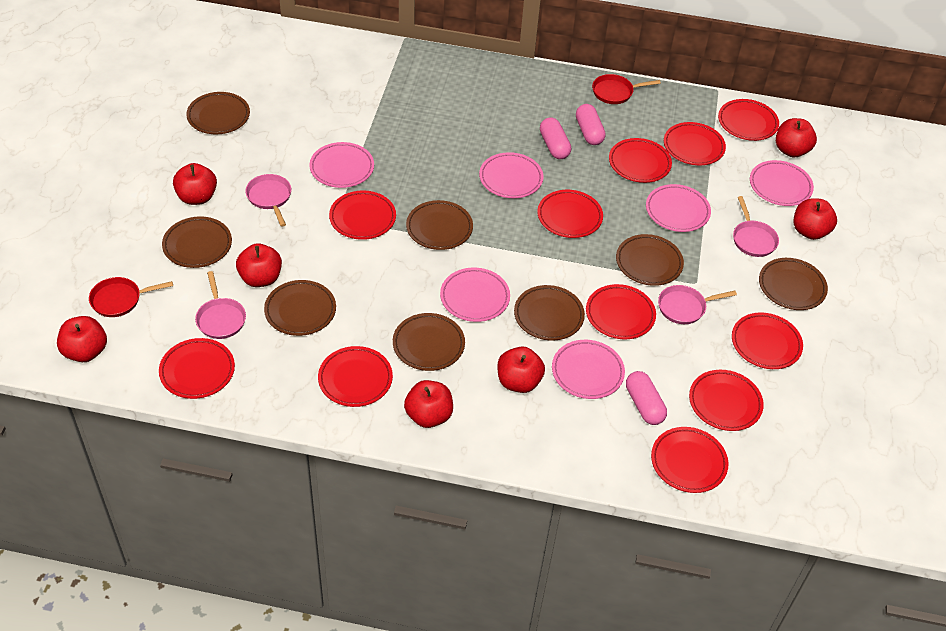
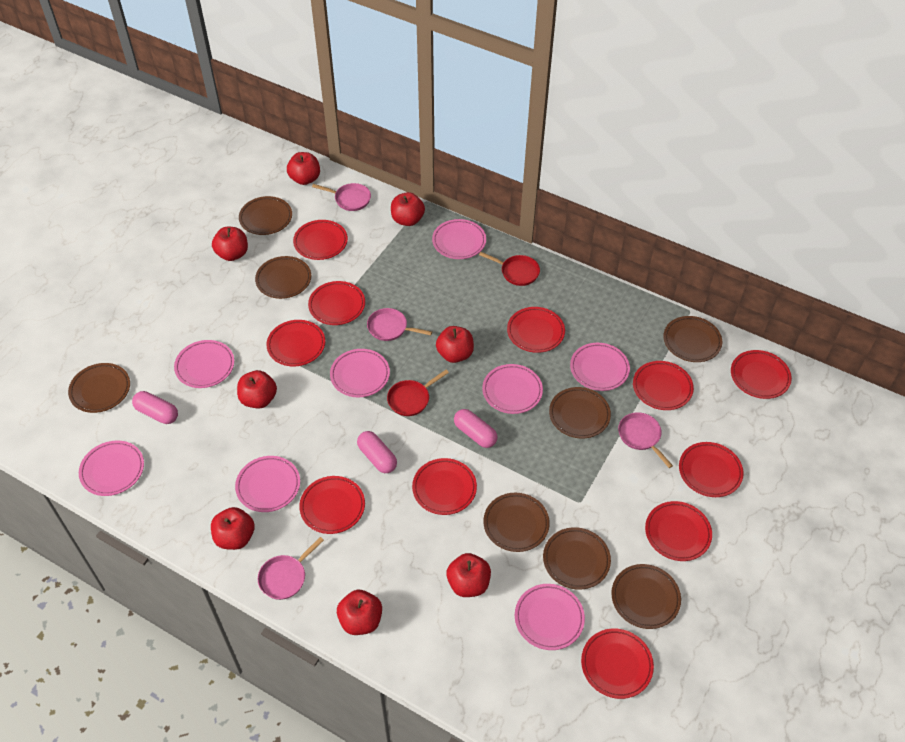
pink plate: 6 -> 8
red apple: 7 -> 8

